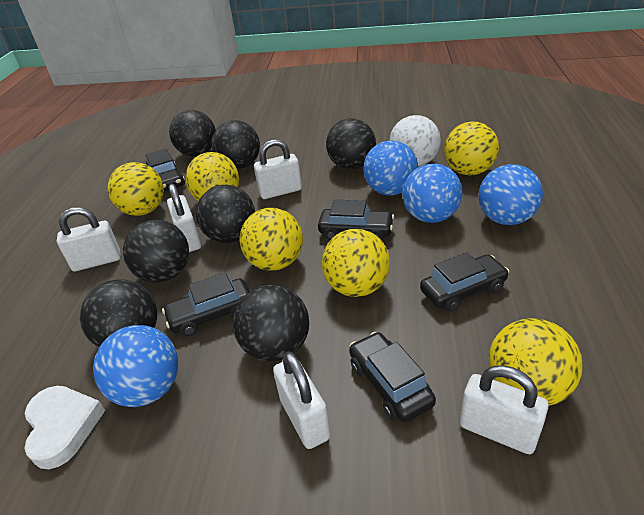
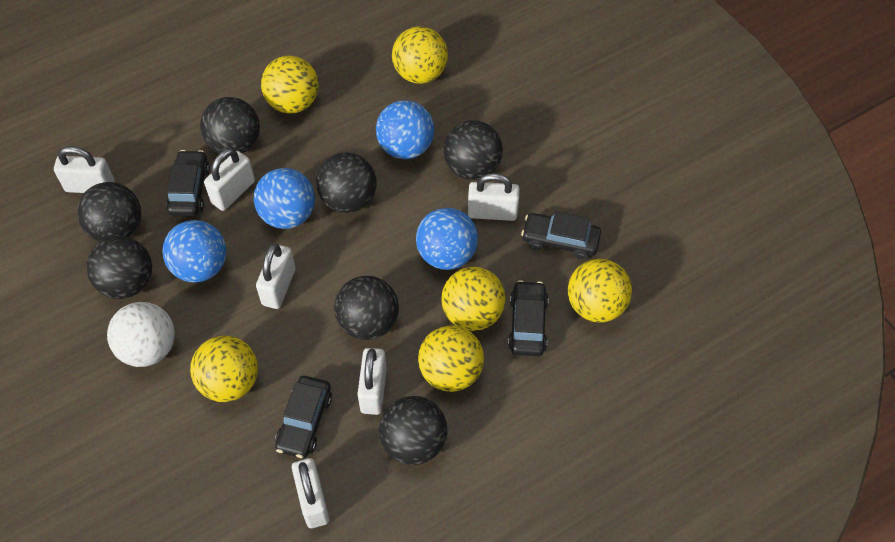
black car: 5 -> 4
white heart: 1 -> 0
white padlock: 5 -> 6

